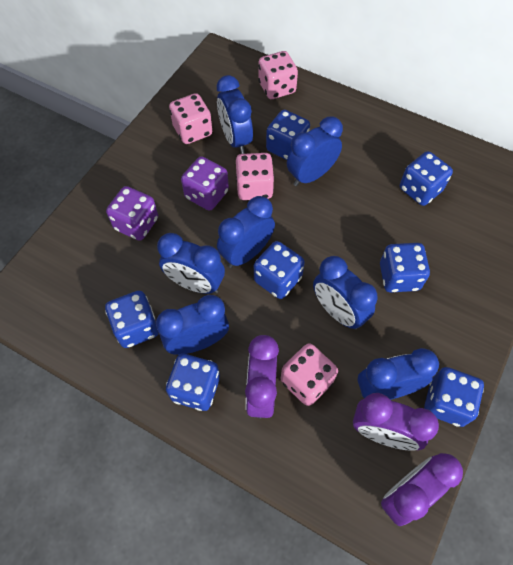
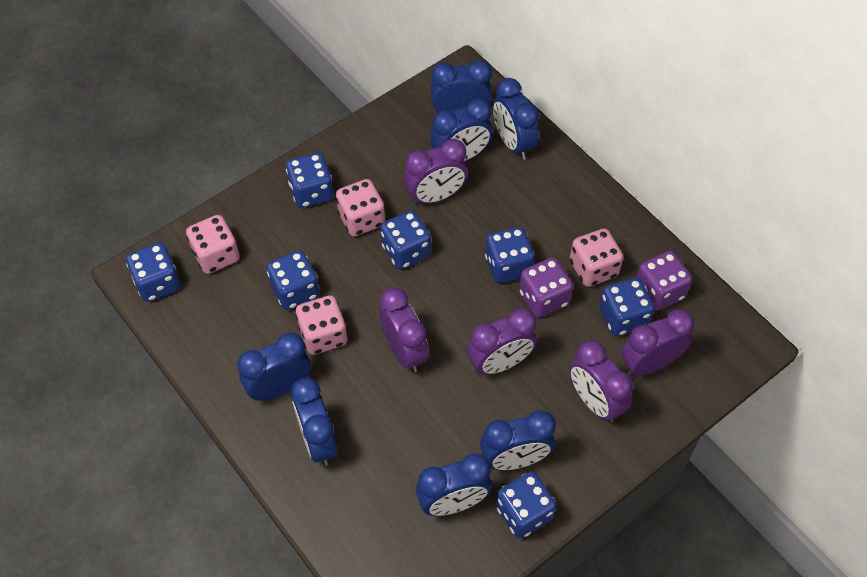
purple clock: 3 -> 5

